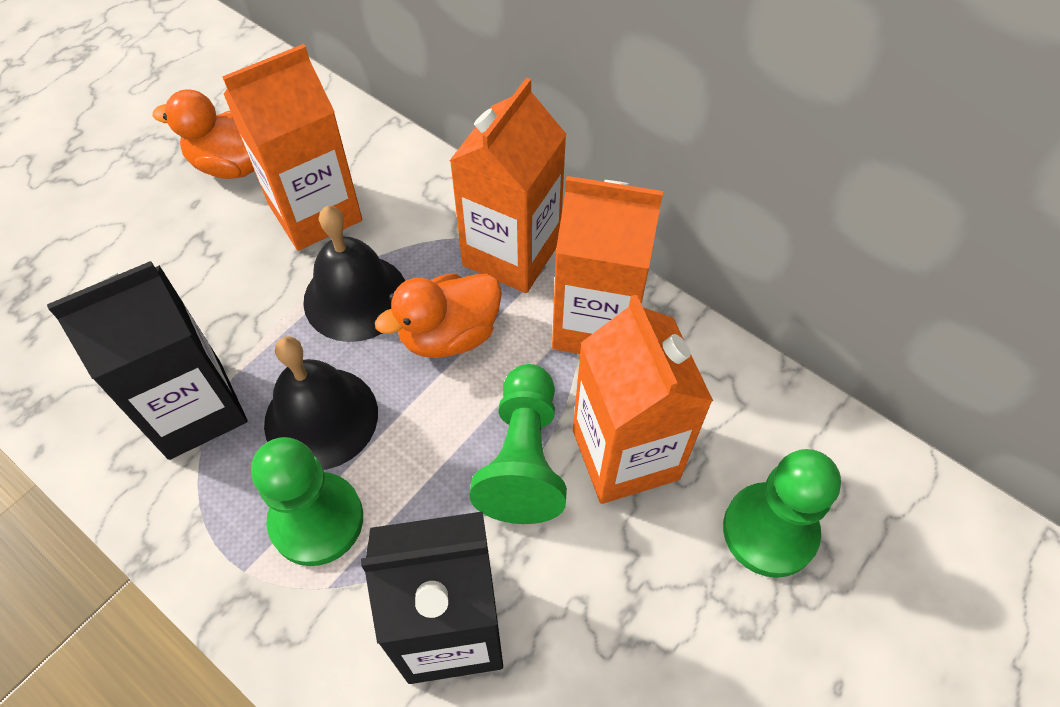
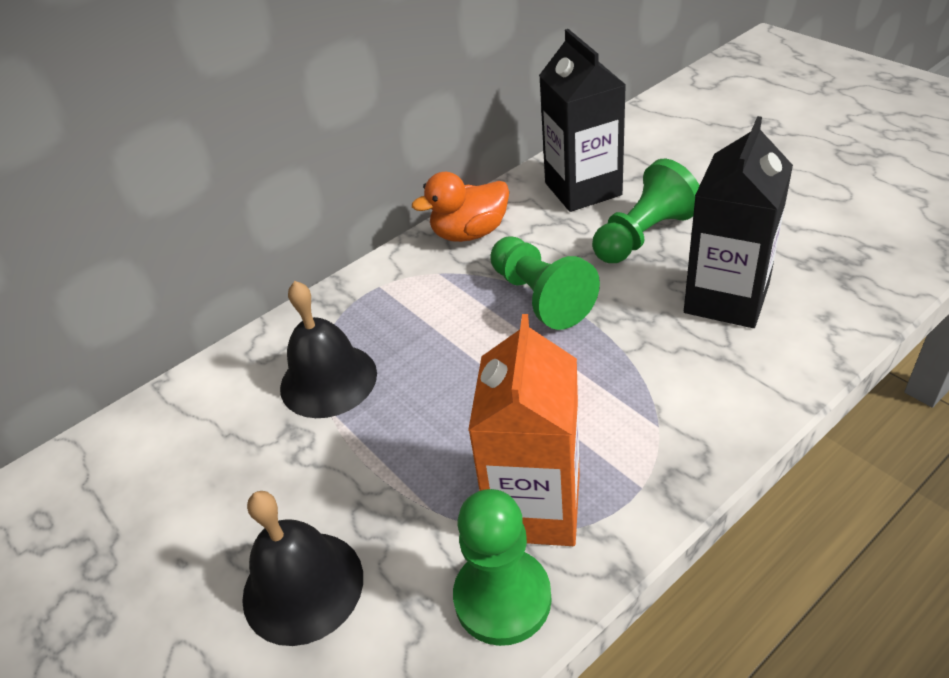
orange carton: 4 -> 1
orange duck: 2 -> 1

